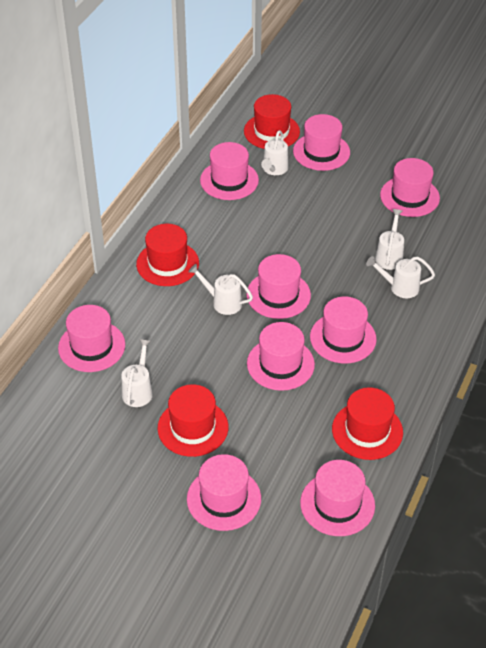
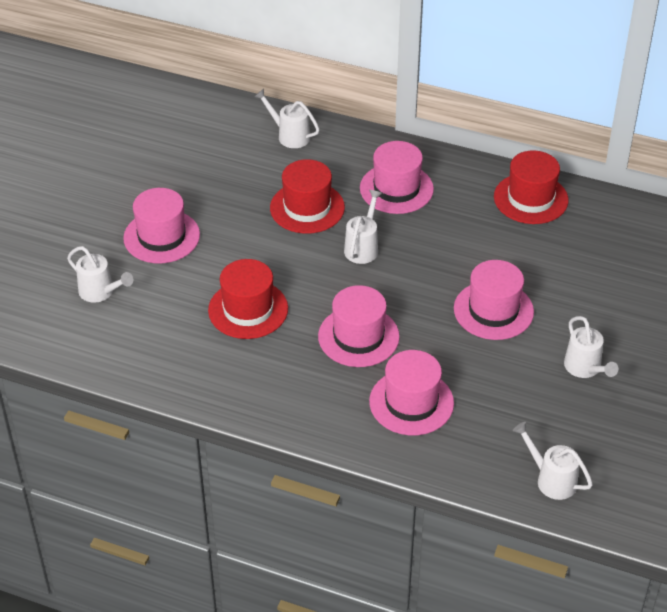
pink hat: 9 -> 5
red hat: 4 -> 3

